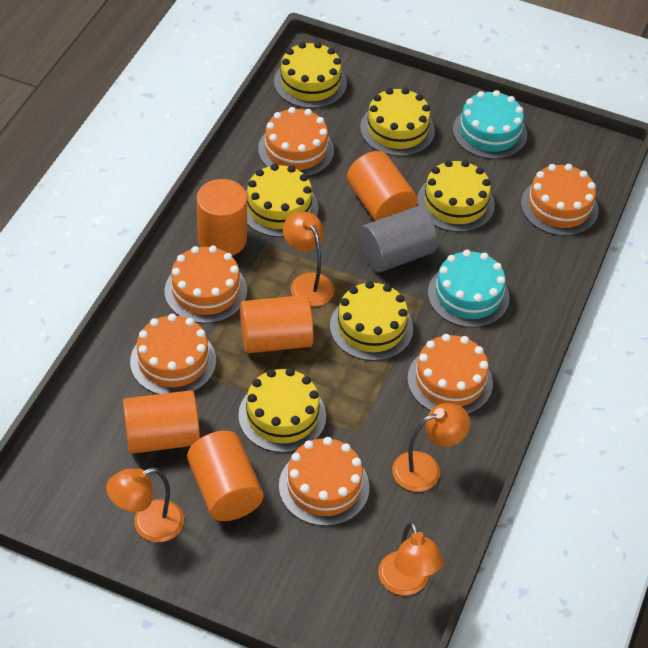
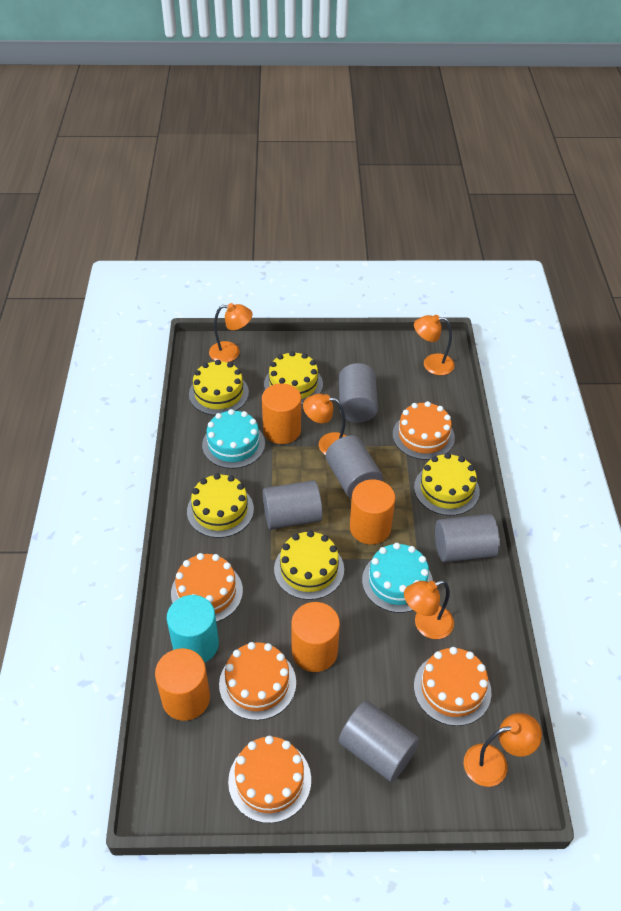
grey cylinder: 1 -> 5
orange cake: 6 -> 5
orange cylinder: 5 -> 4
orange lamp: 4 -> 5
turquoise cylinder: 0 -> 1
yellow cake: 6 -> 5

